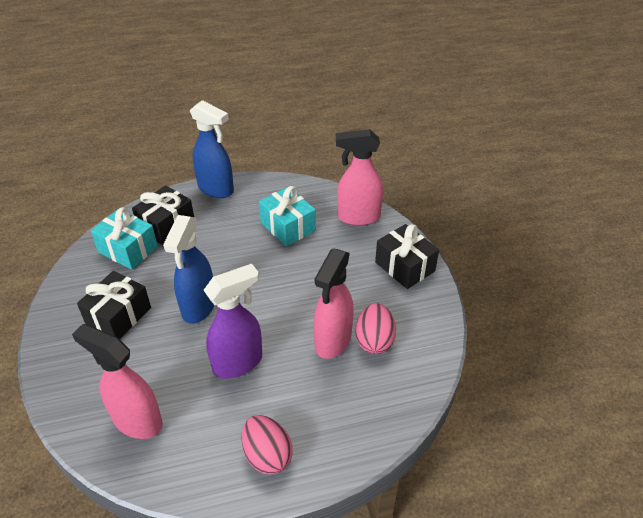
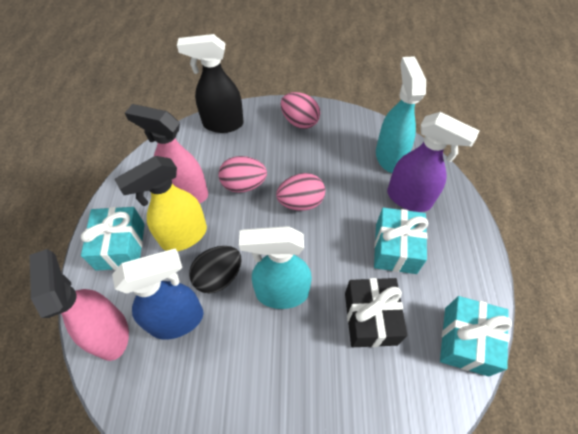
black egg: 0 -> 1
black gift: 3 -> 1
black spray bottle: 0 -> 1
blue spray bottle: 2 -> 1
pink egg: 2 -> 3
pink spray bottle: 3 -> 2
turquoise gift: 2 -> 3
turquoise spray bottle: 0 -> 2
yellow spray bottle: 0 -> 1

